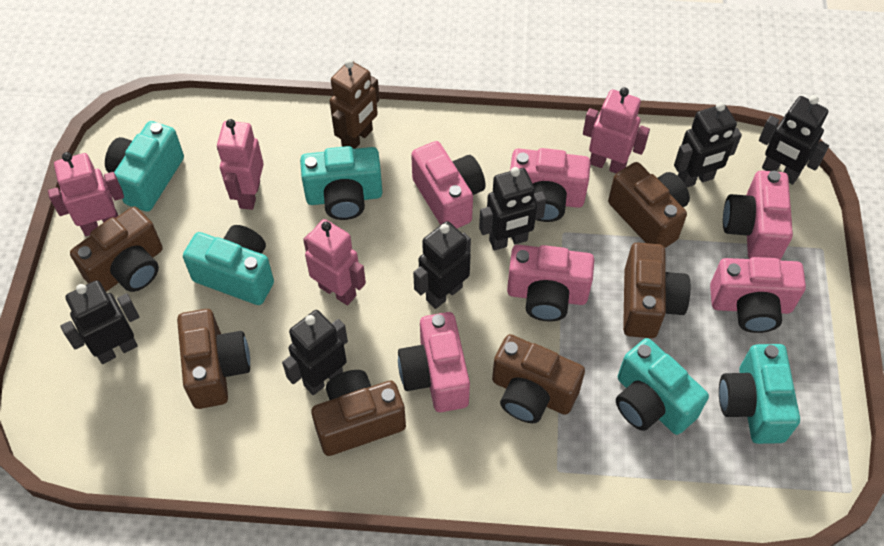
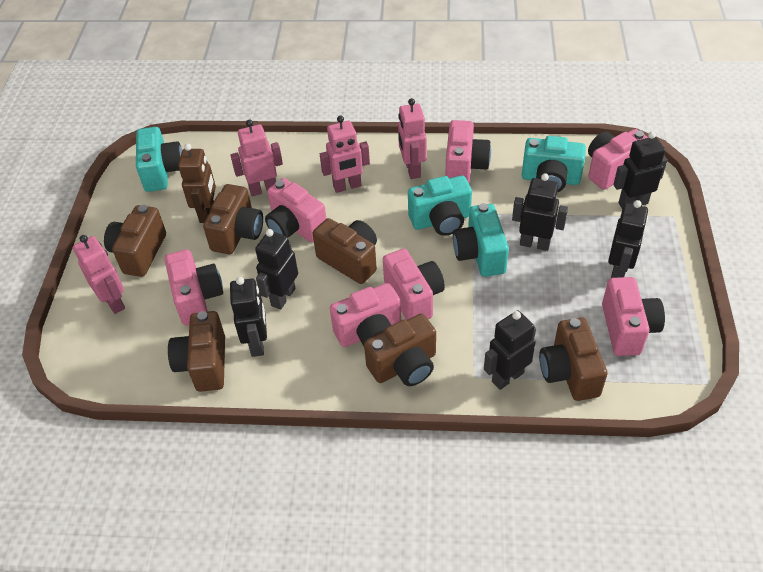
pink camera: 6 -> 7
turquoise camera: 5 -> 4

